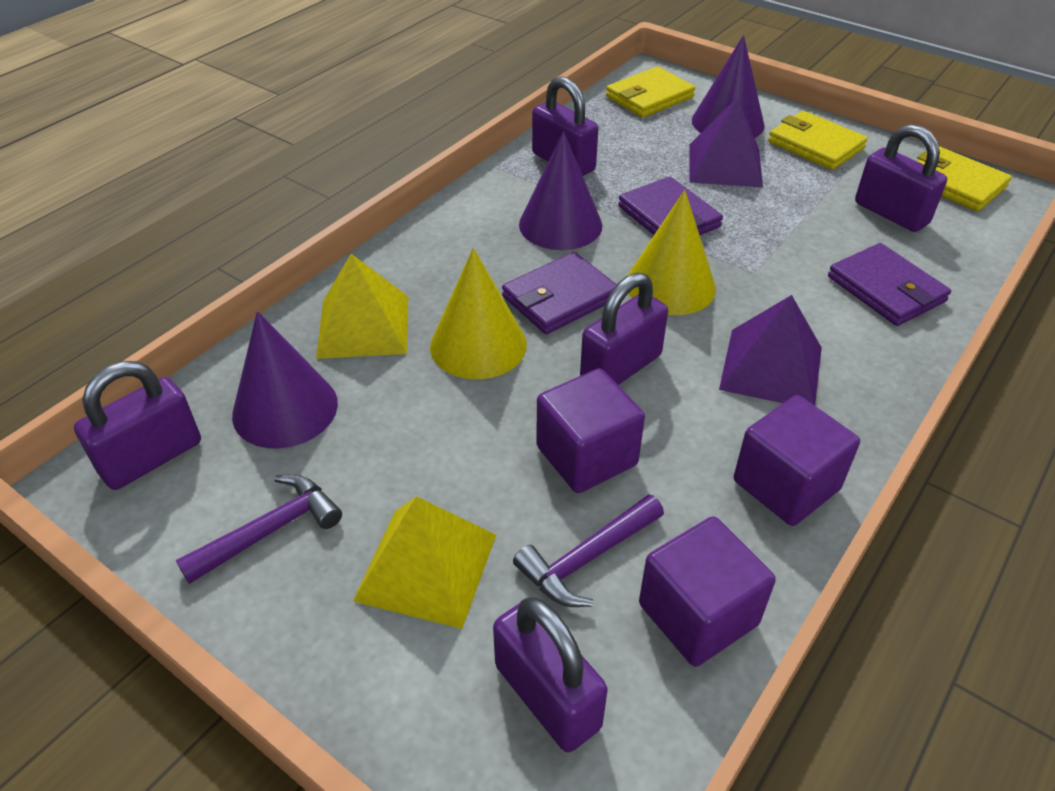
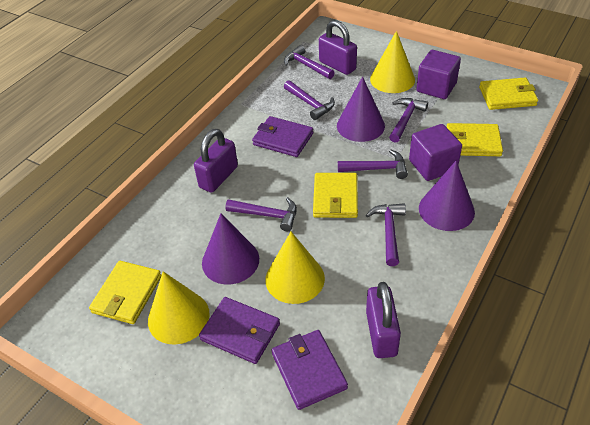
purple cube: 3 -> 2
purple hammer: 2 -> 6
purple padlock: 5 -> 3
purple pyramid: 2 -> 0
yellow cone: 2 -> 3
yellow pyramid: 2 -> 0
yellow wallet: 3 -> 4

